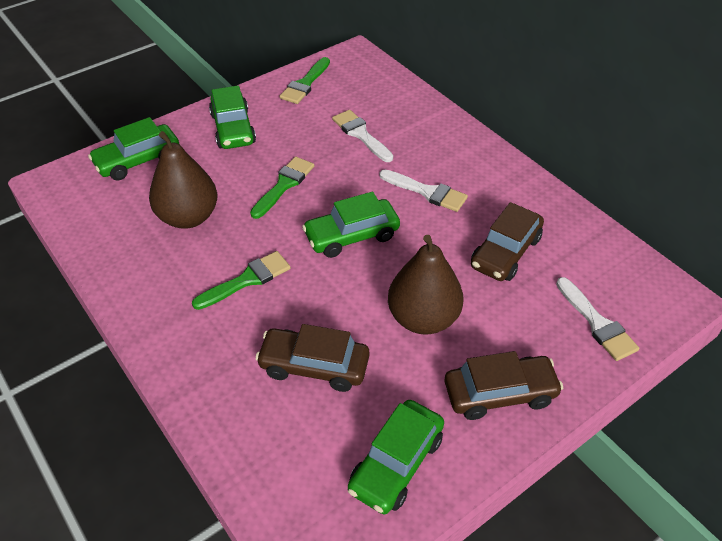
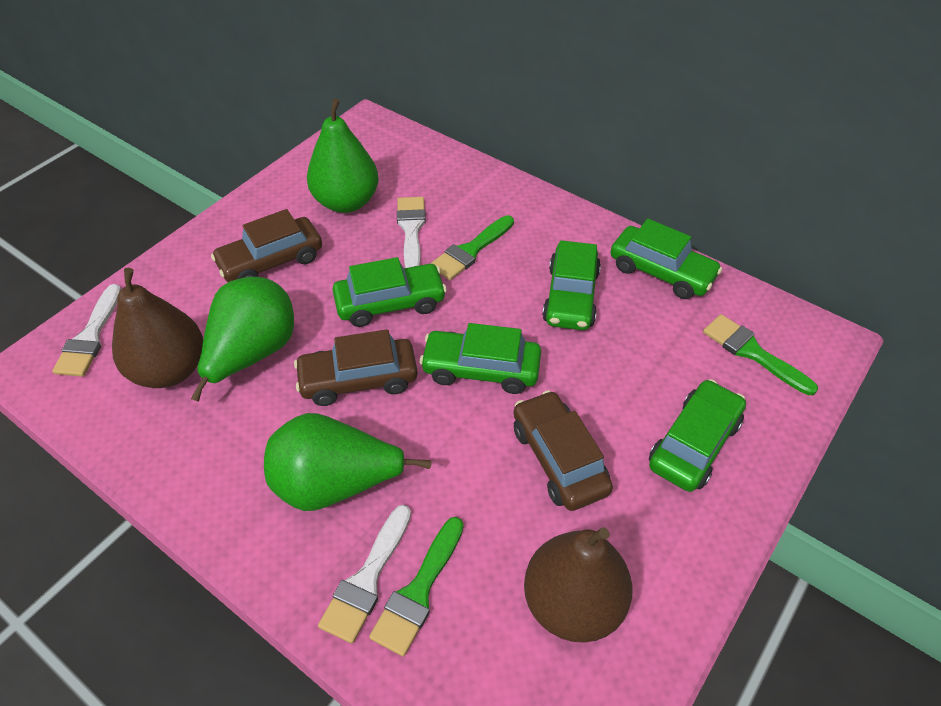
green car: 4 -> 5
green pear: 0 -> 3

